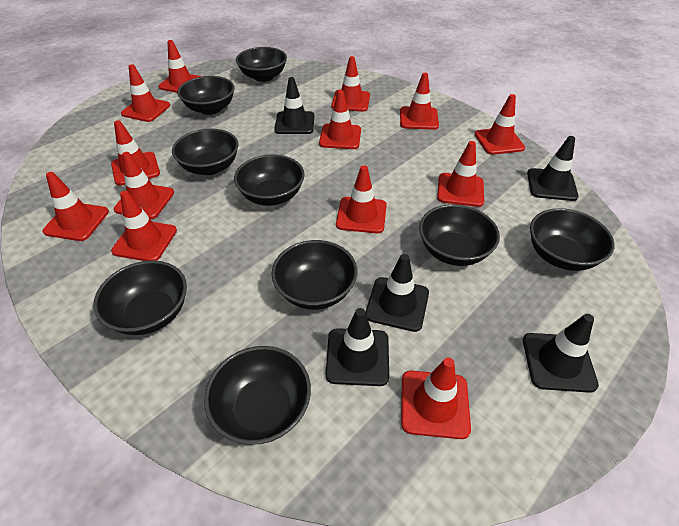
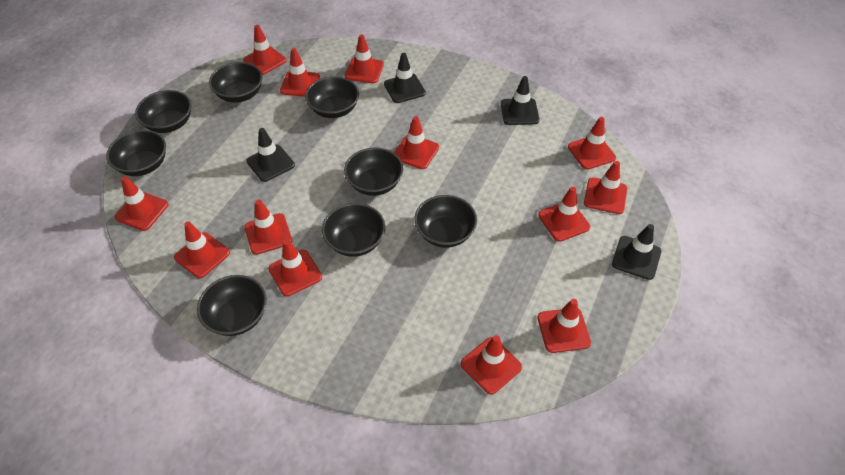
black bowl: 9 -> 8
black traffic cone: 5 -> 4

